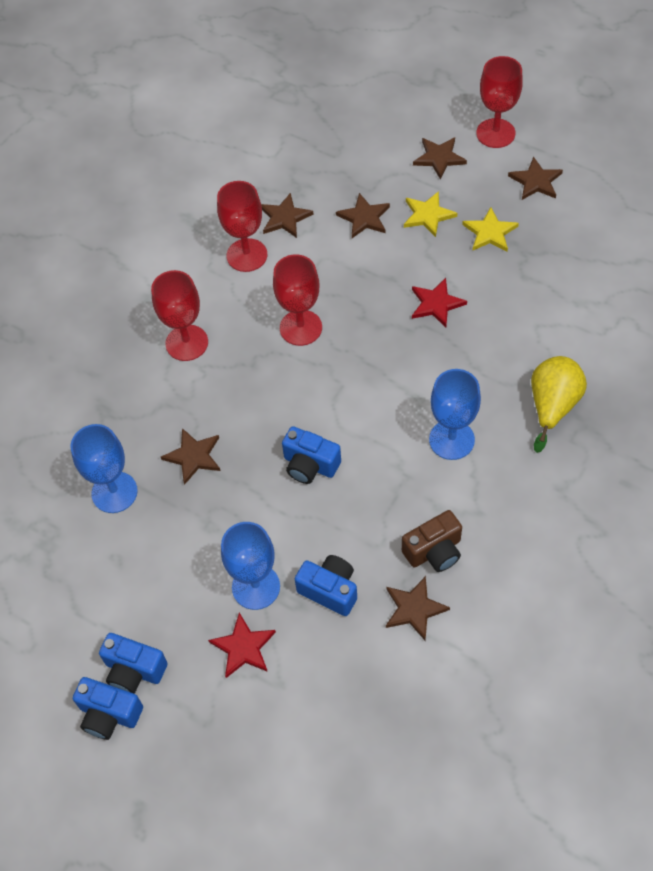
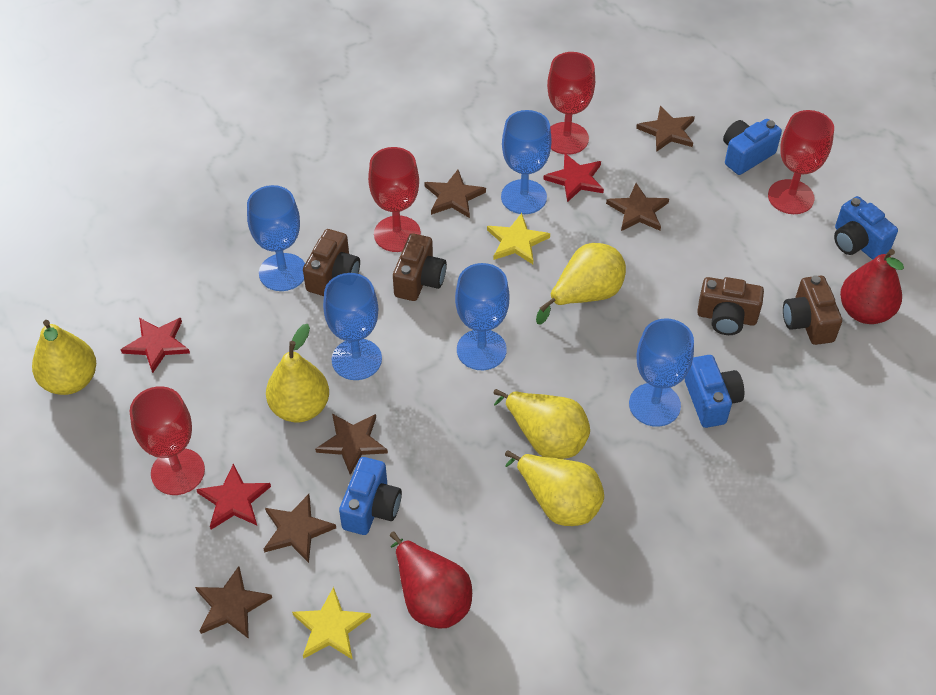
blue goblet: 3 -> 5
brown camera: 1 -> 4
red pear: 0 -> 2
red star: 2 -> 3
yellow pear: 1 -> 5

